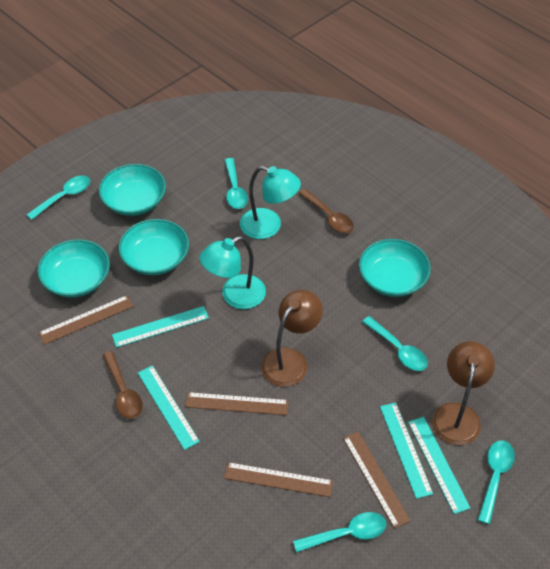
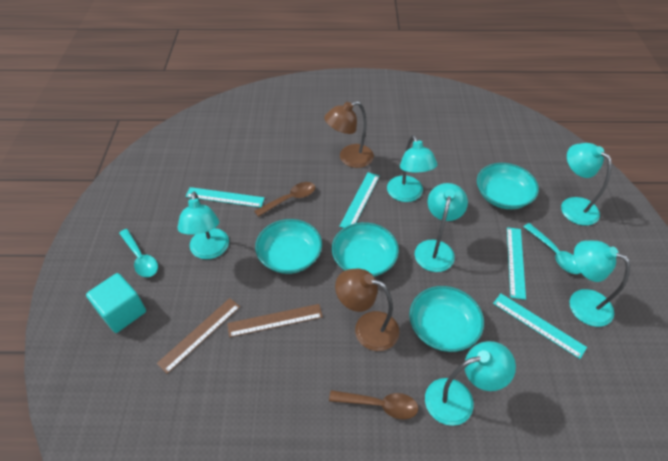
brown ruler: 4 -> 2
turquoise cube: 0 -> 1
turquoise lamp: 2 -> 6
turquoise spoon: 5 -> 2

